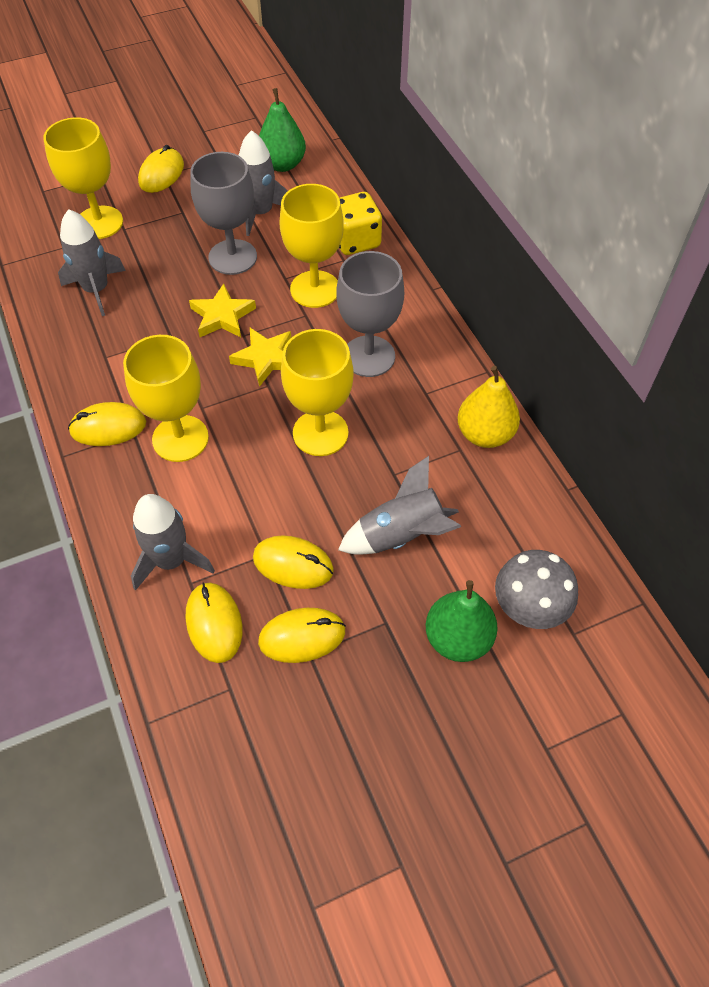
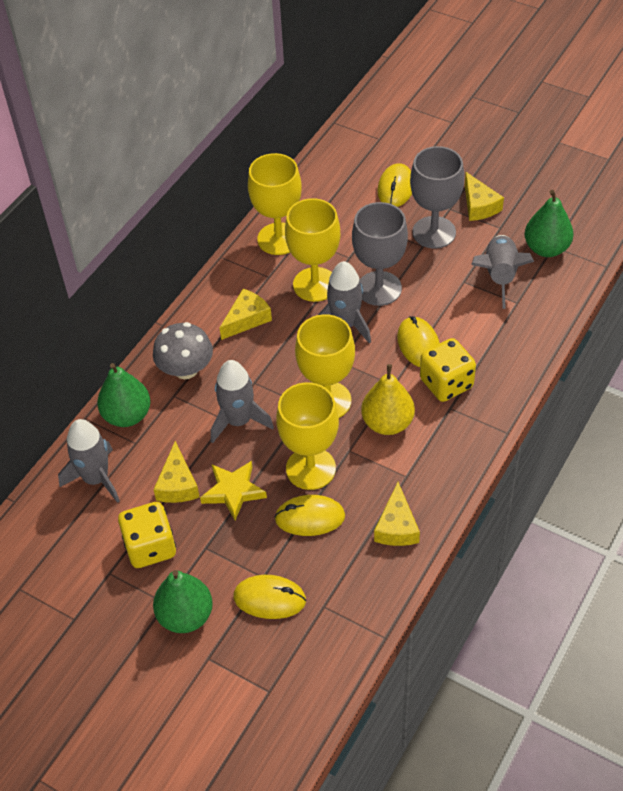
green pear: 2 -> 3
yellow cheese: 0 -> 4
yellow dice: 1 -> 2
yellow mouse: 5 -> 4
yellow star: 2 -> 1

